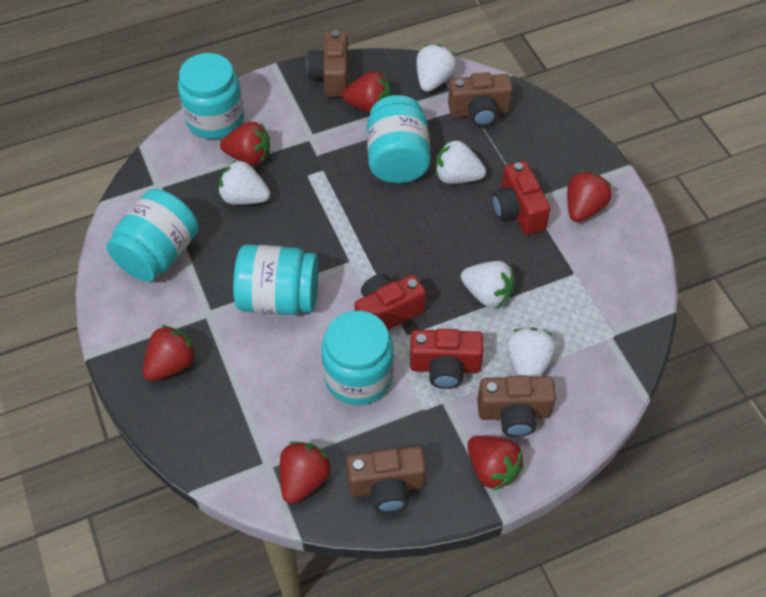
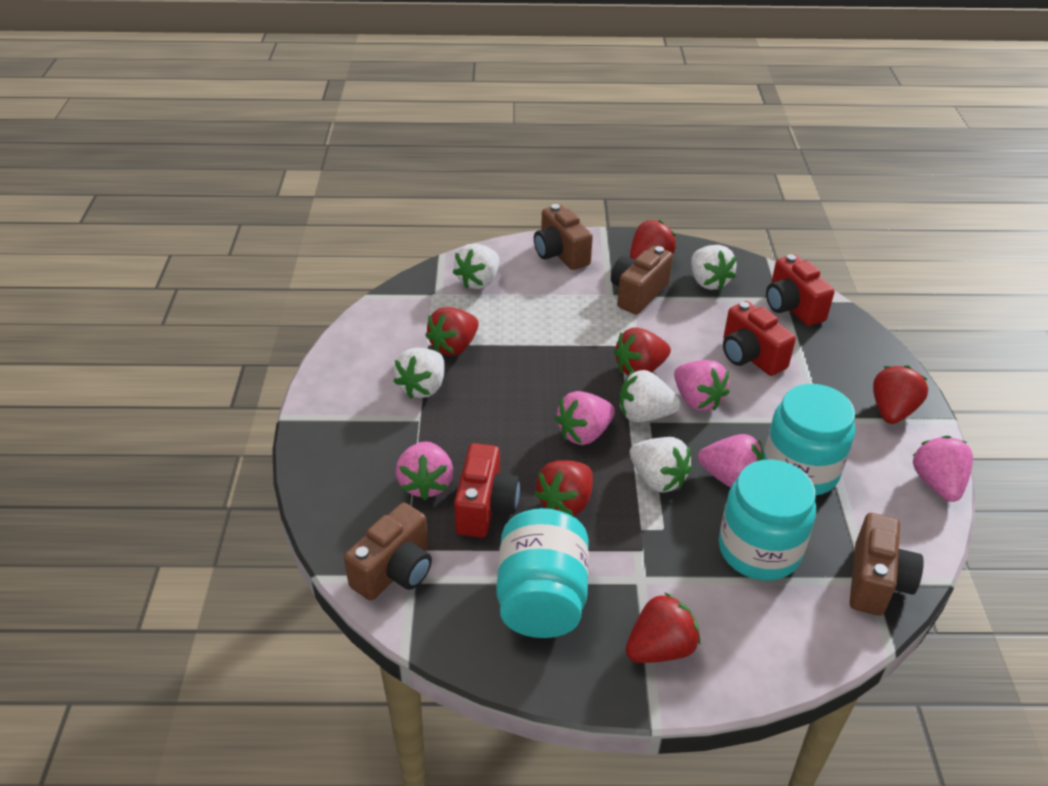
pink strawberry: 0 -> 5
turquoise jar: 5 -> 3

